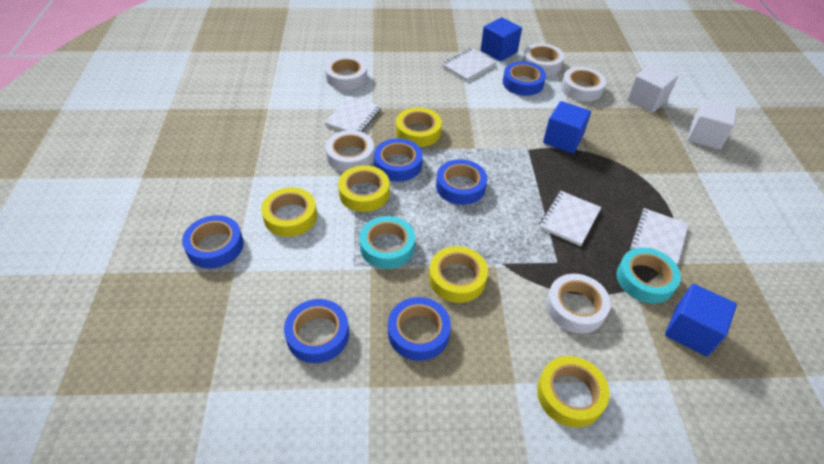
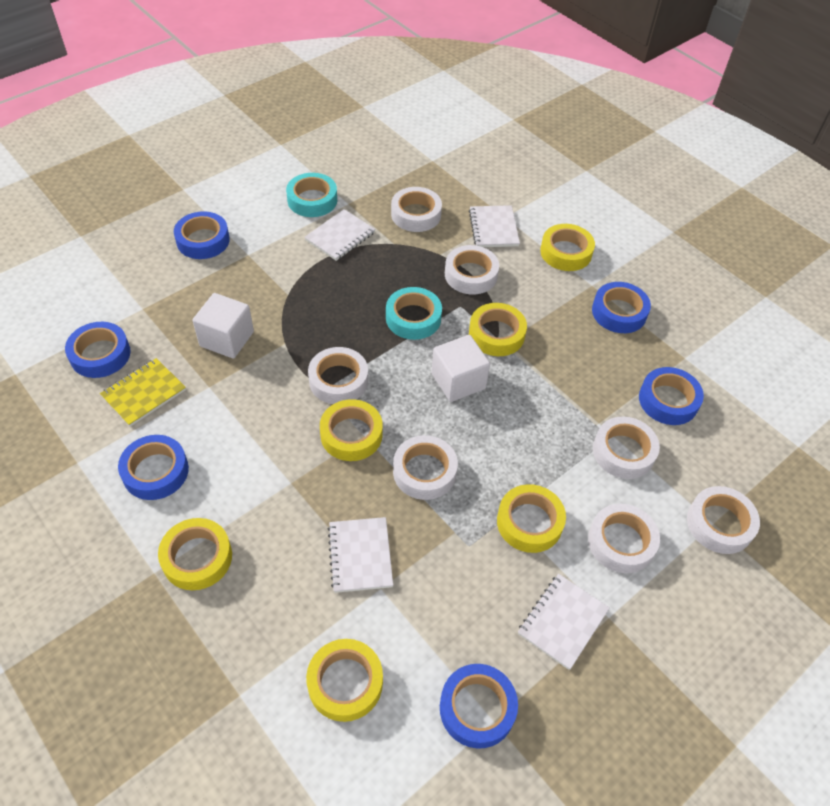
blue cube: 3 -> 0
white tape: 5 -> 7
yellow notebook: 0 -> 1
yellow tape: 5 -> 6

